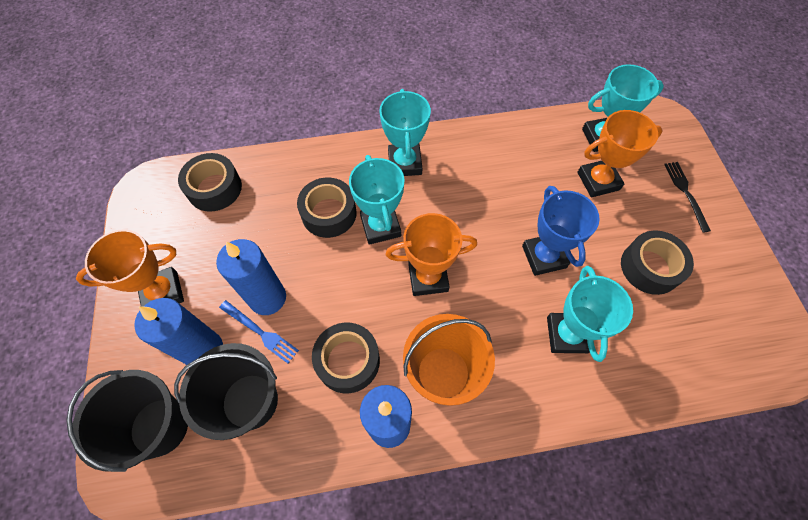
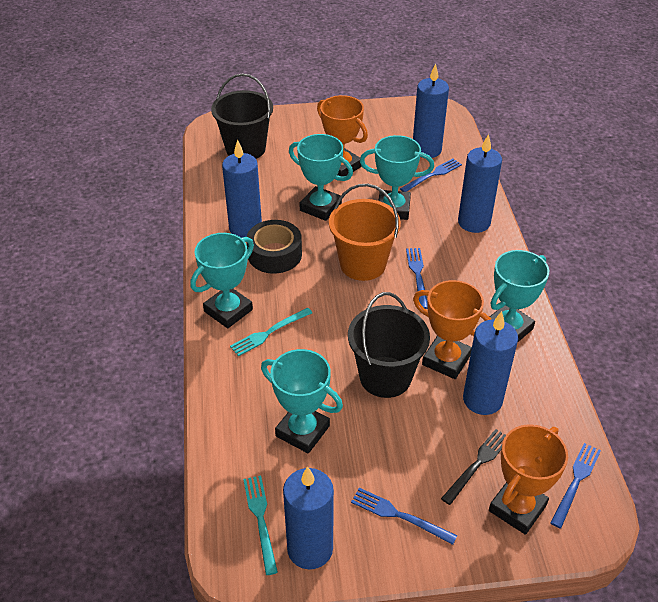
black tape: 4 -> 1
blue candle: 3 -> 5
blue fork: 1 -> 4
blue trophy: 1 -> 0
turquoise fork: 0 -> 2
turquoise trophy: 4 -> 5

